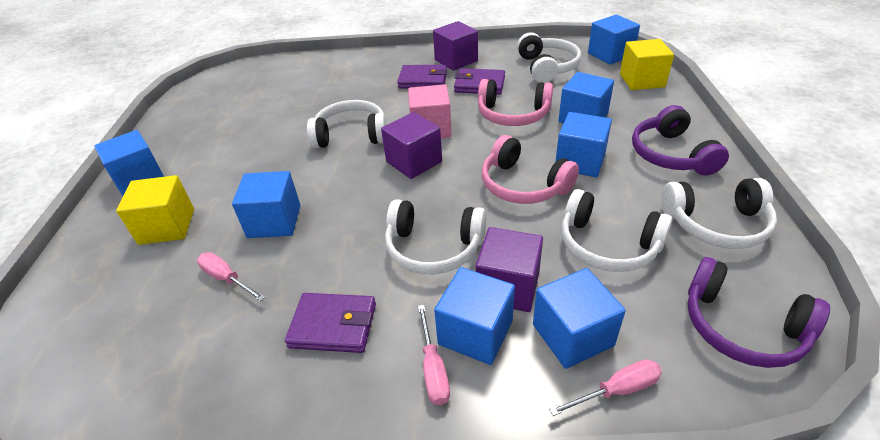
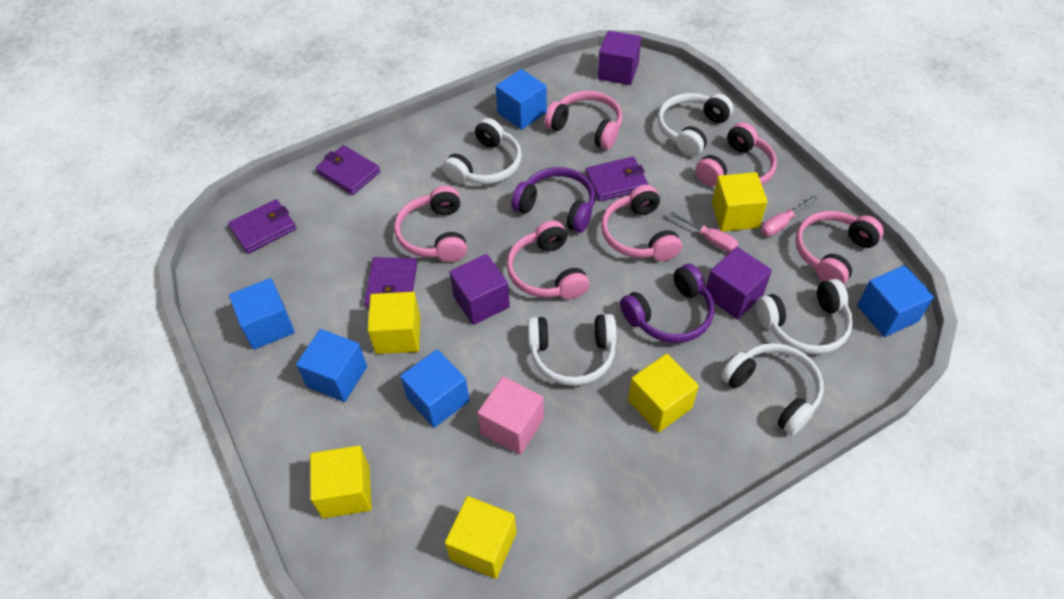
blue cube: 7 -> 5
pink headphones: 2 -> 6
pink screwdriver: 3 -> 2
purple wallet: 3 -> 4
yellow cube: 2 -> 5

